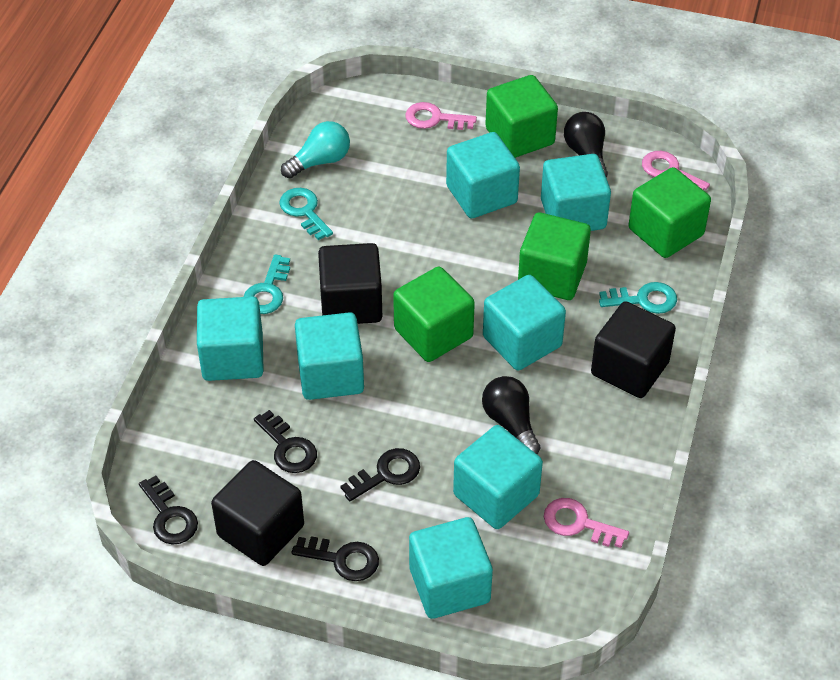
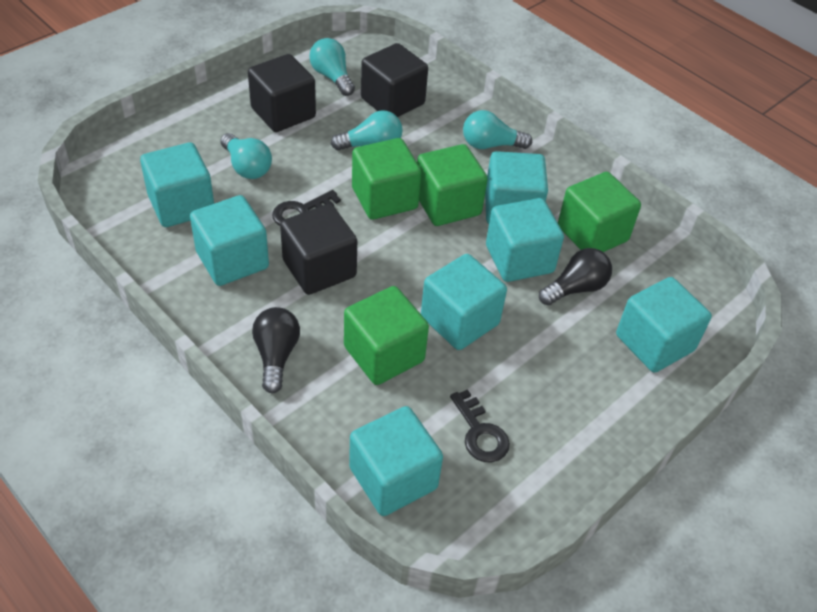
black key: 4 -> 2
pink key: 3 -> 0
turquoise key: 3 -> 0
turquoise light bulb: 1 -> 4

